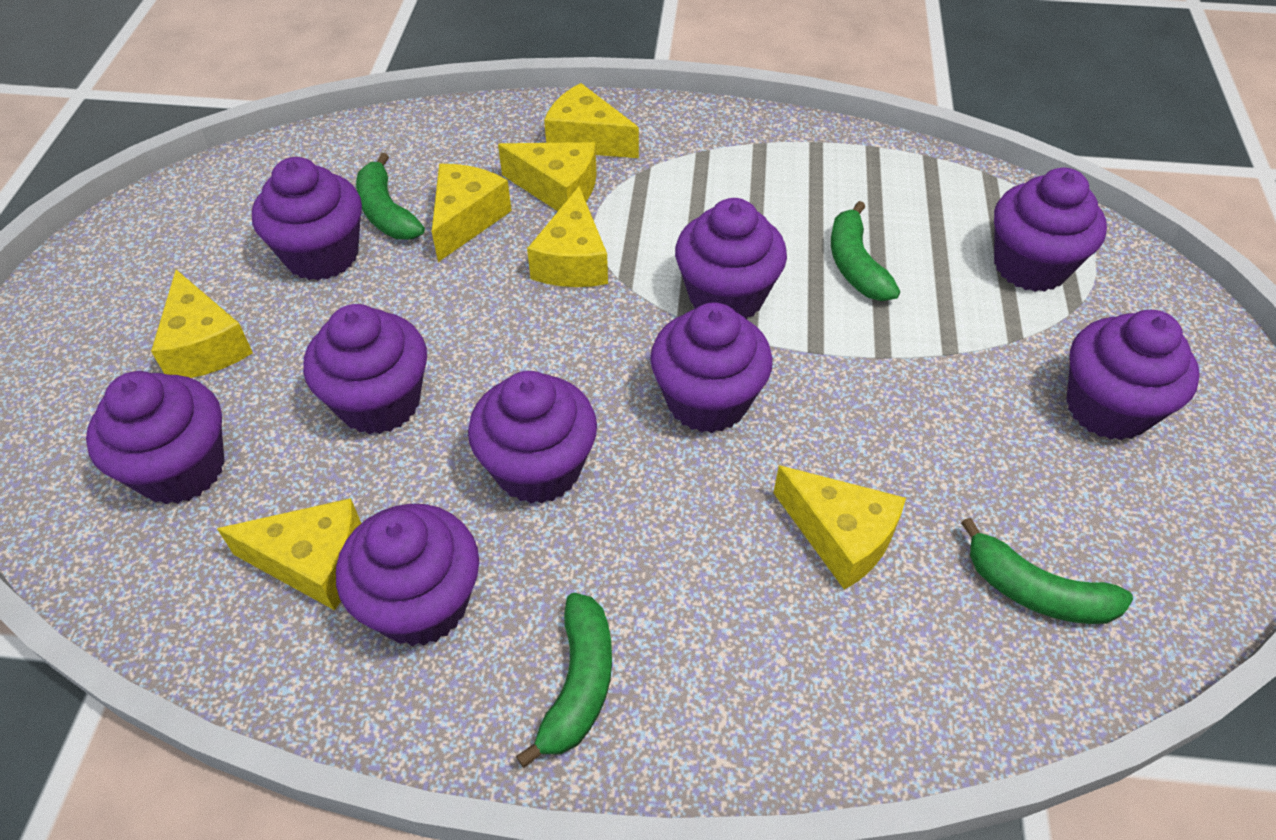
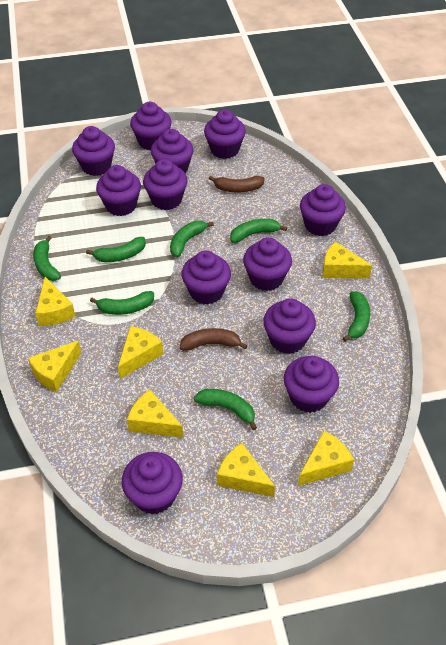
brown banana: 0 -> 2
green banana: 4 -> 7
purple cupcake: 9 -> 12

